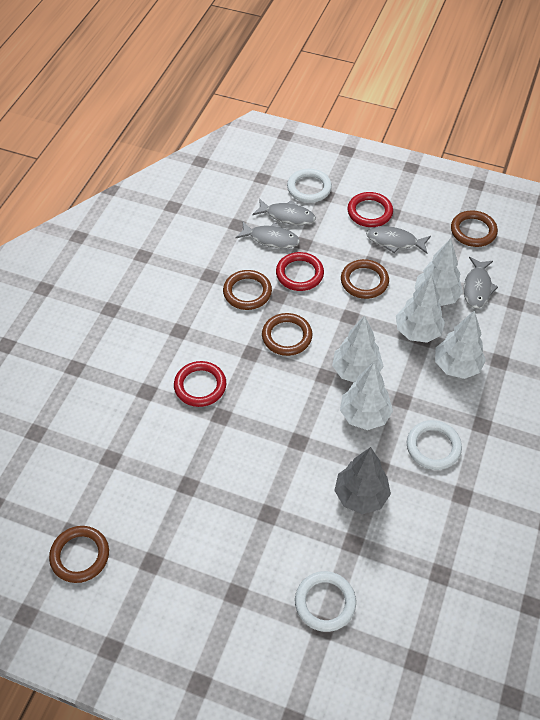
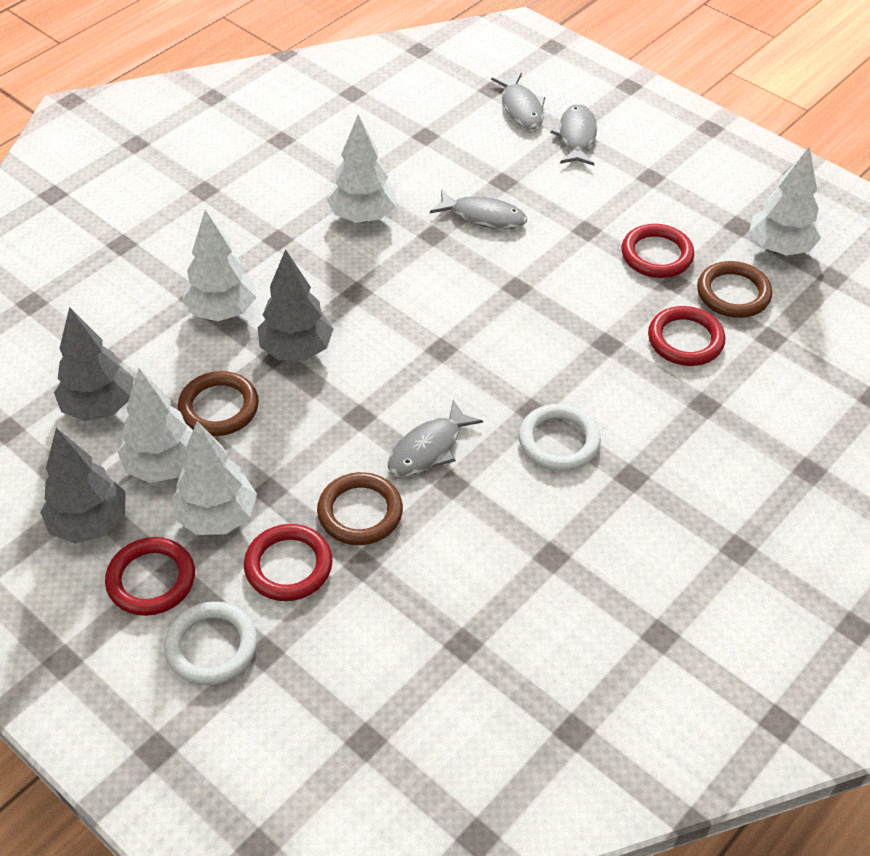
brown ring: 5 -> 3
grey tree: 1 -> 3
red ring: 3 -> 4
white ring: 3 -> 2

